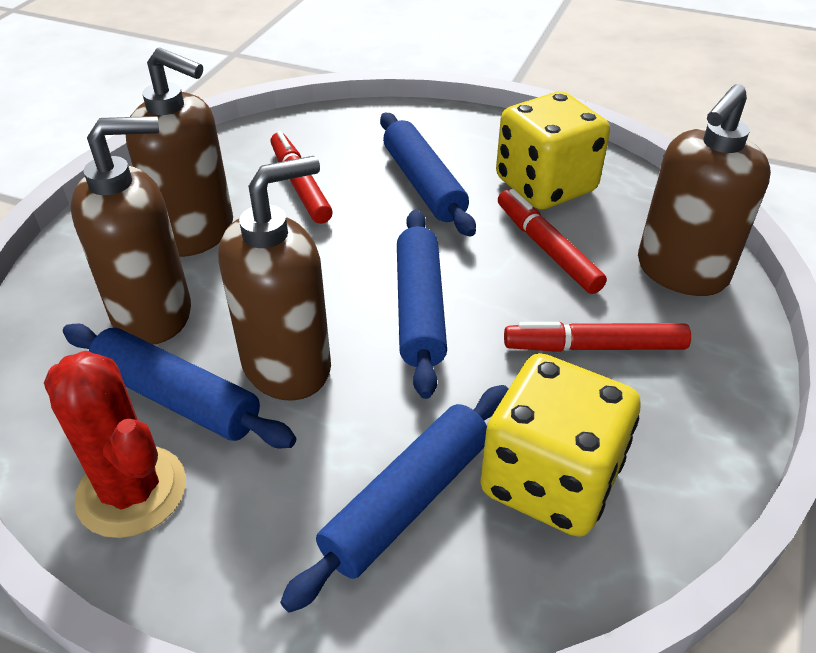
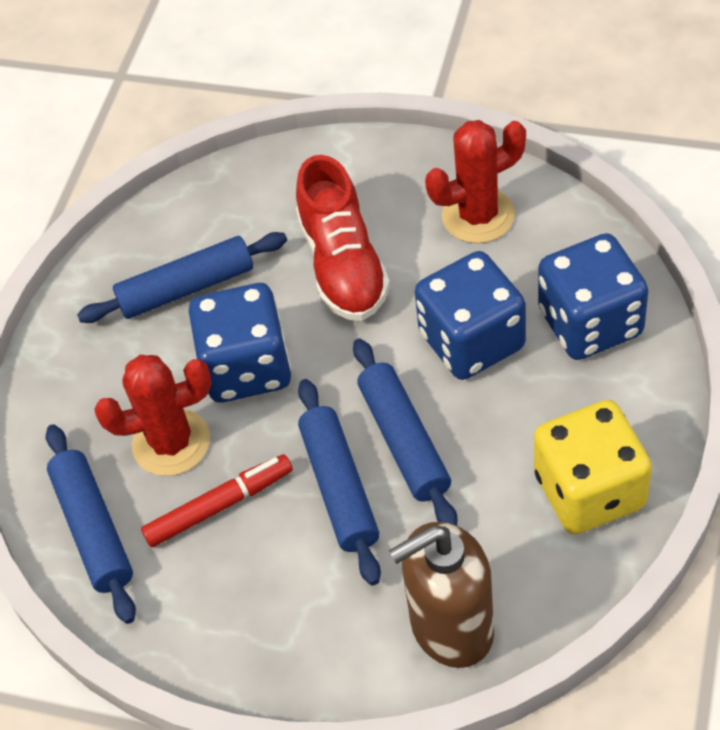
blue dice: 0 -> 3
brown soap dispenser: 4 -> 1
red cactus: 1 -> 2
red marker: 3 -> 1
red shoe: 0 -> 1
yellow dice: 2 -> 1

